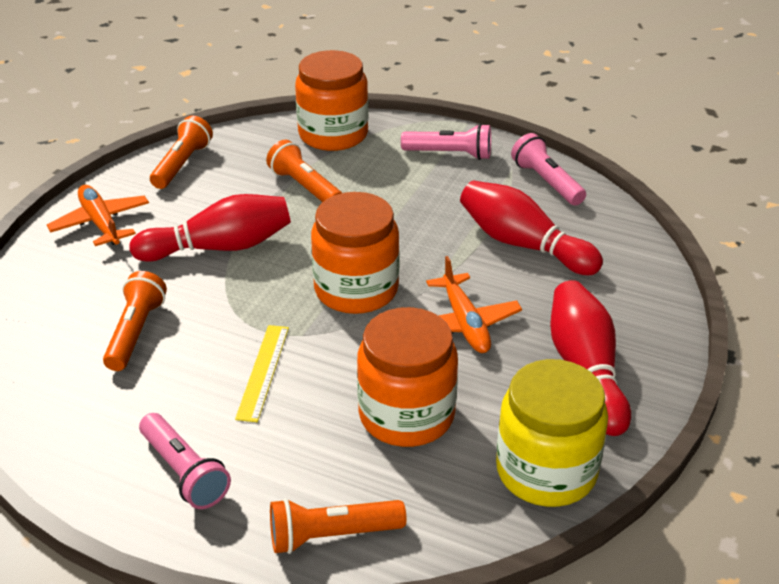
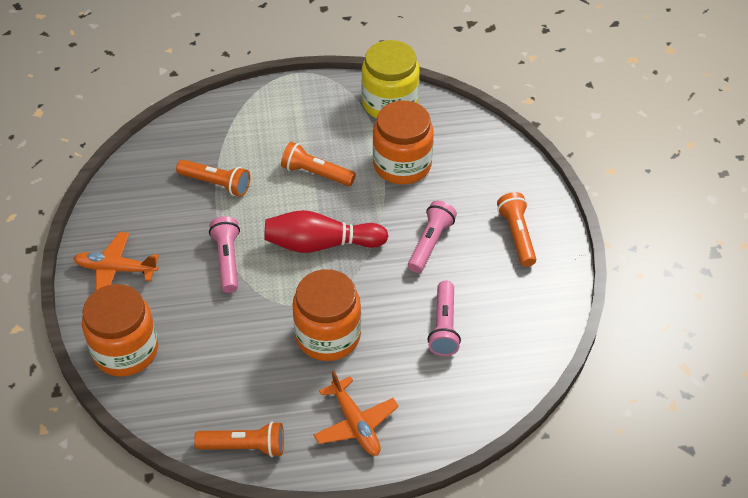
red bowling pin: 3 -> 1
yellow ruler: 1 -> 0

